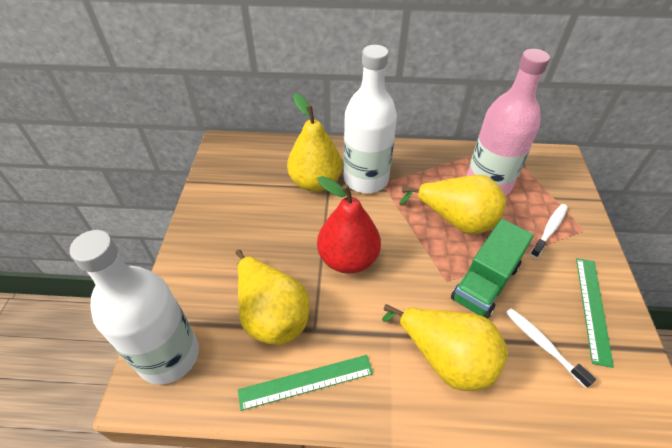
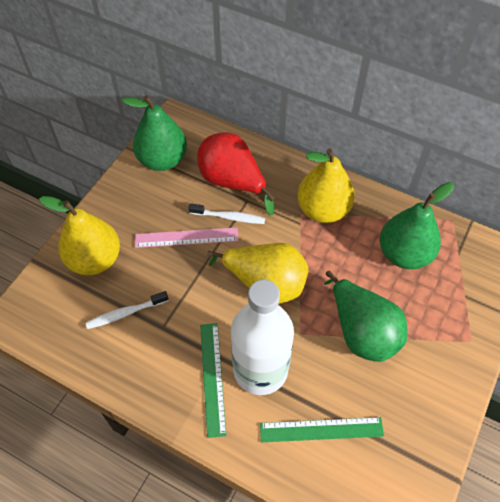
green pear: 0 -> 3
green truck: 1 -> 0
pink bottle: 1 -> 0
pink ruler: 0 -> 1
white bottle: 2 -> 1
yellow pear: 4 -> 3

